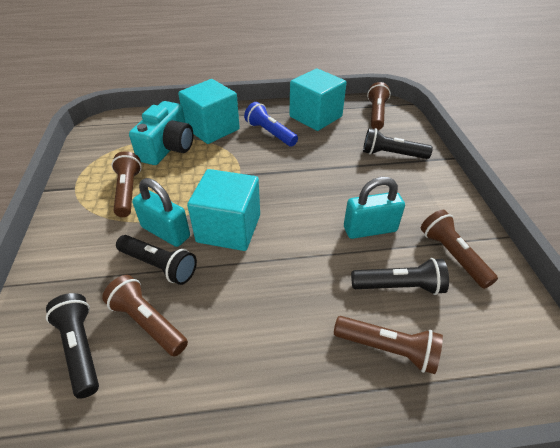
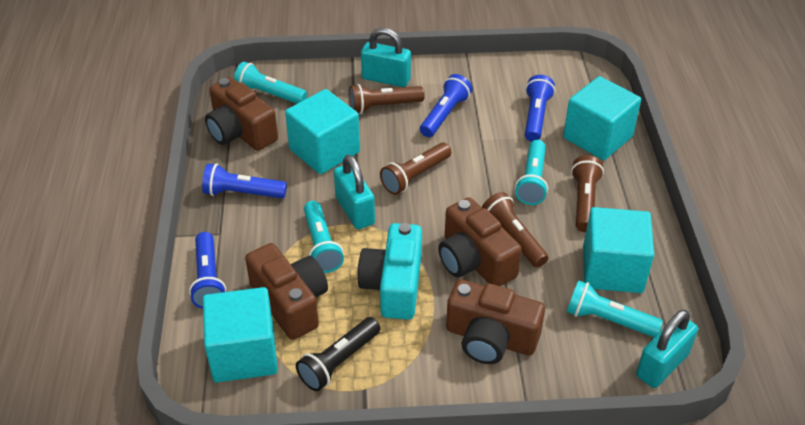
black flashlight: 4 -> 1
blue flashlight: 1 -> 4
brown camera: 0 -> 4
brown flashlight: 5 -> 4
turquoise cube: 3 -> 4
turquoise flashlight: 0 -> 4
turquoise padlock: 2 -> 3

